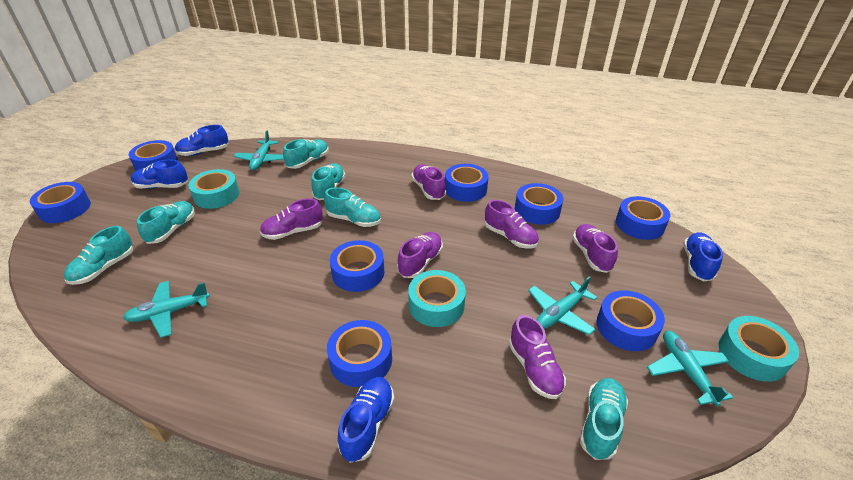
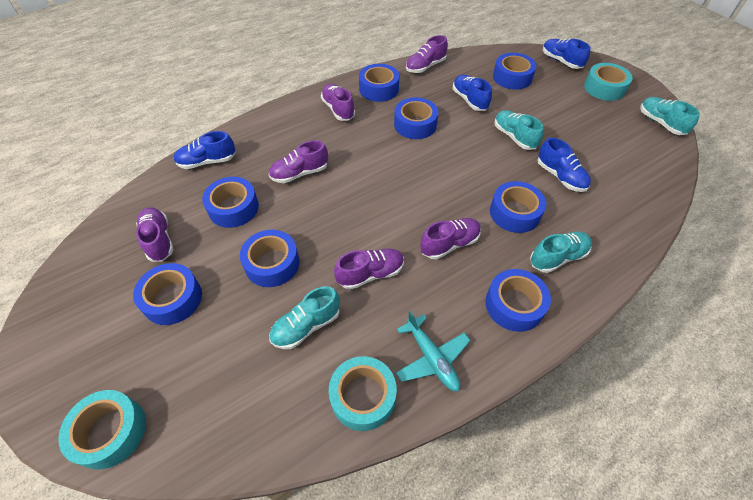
turquoise plane: 4 -> 1
turquoise shoe: 6 -> 4

